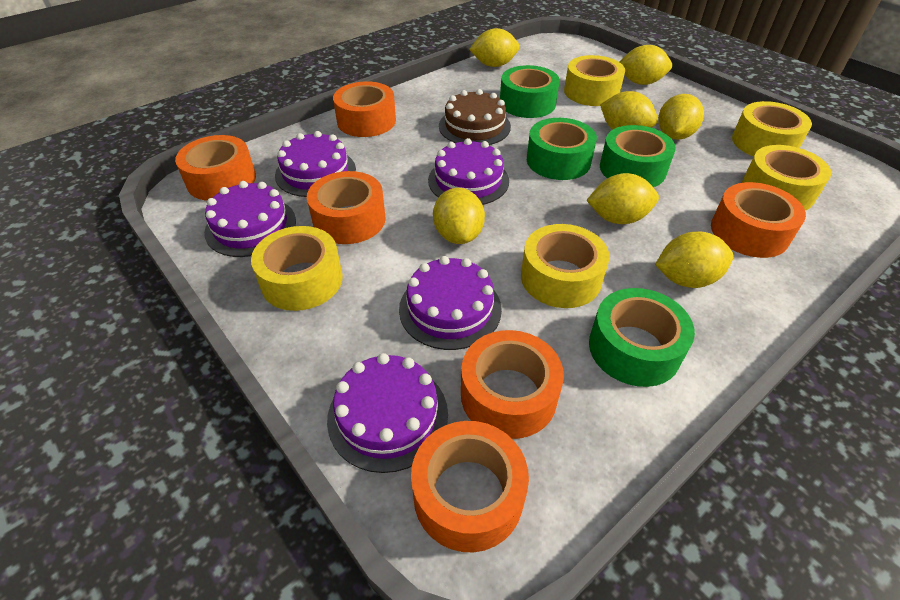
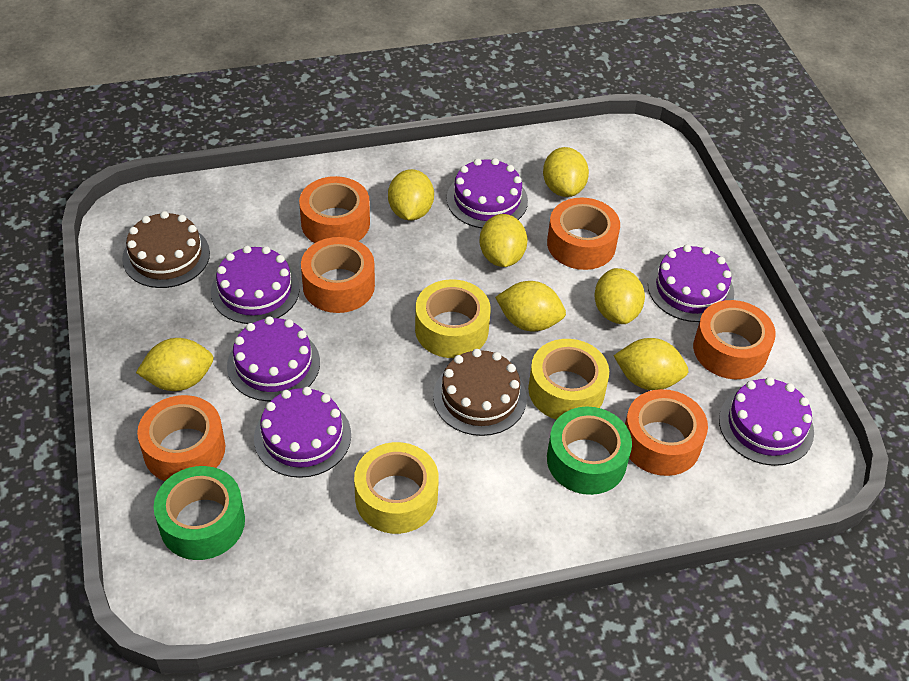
brown cake: 1 -> 2
green tape: 4 -> 2
purple cake: 5 -> 6
yellow tape: 5 -> 3

